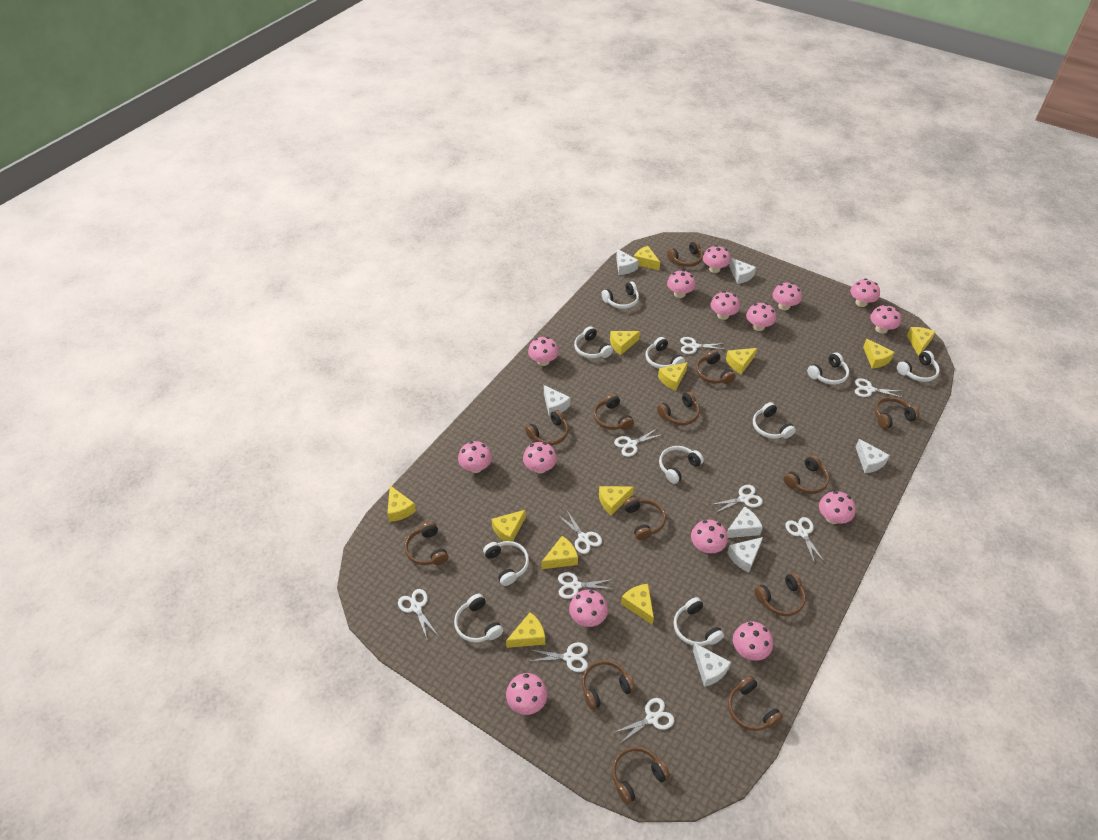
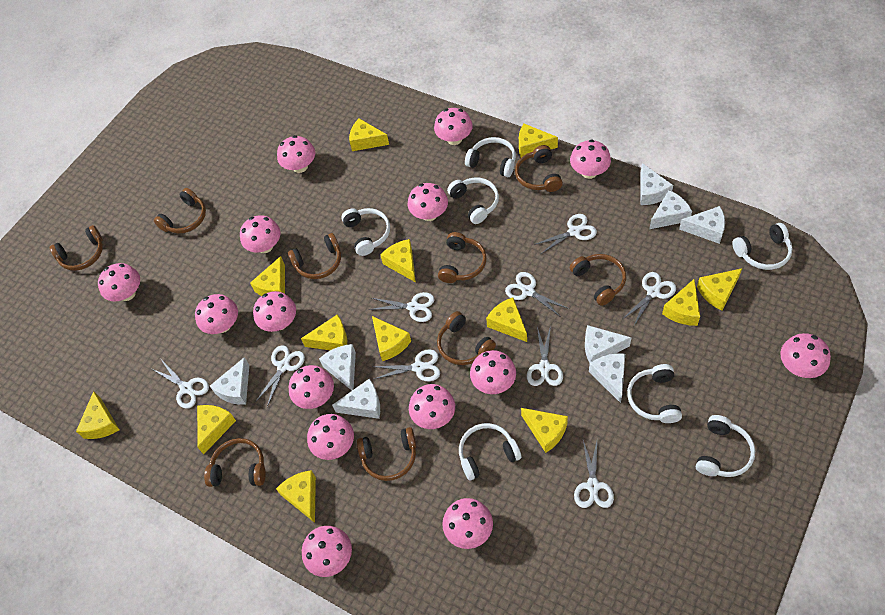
brown headphones: 13 -> 9
white cheese: 7 -> 8
white headphones: 10 -> 7
white scissors: 10 -> 9
yellow cheese: 12 -> 13

